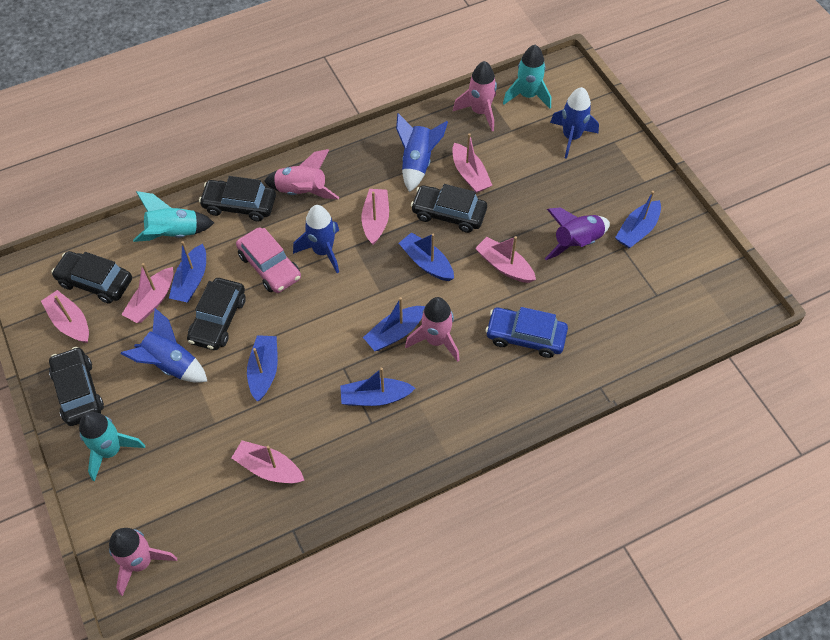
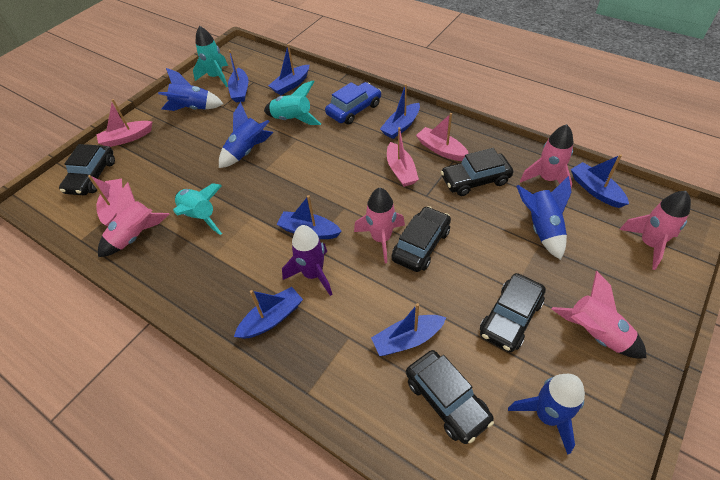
blue boat: 6 -> 7
pink boat: 6 -> 4
pink car: 1 -> 0
pink rocket: 4 -> 5

